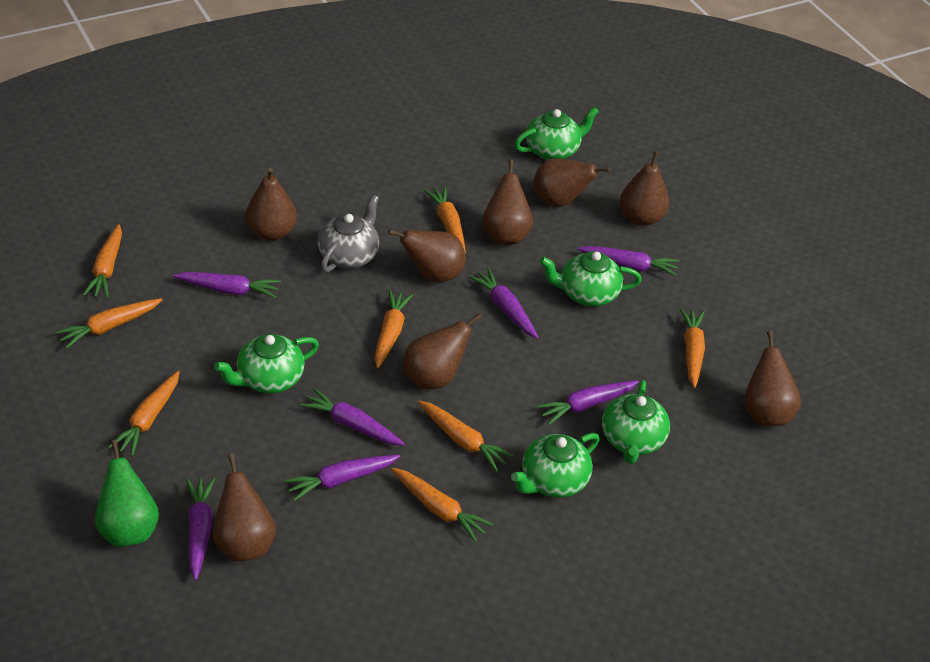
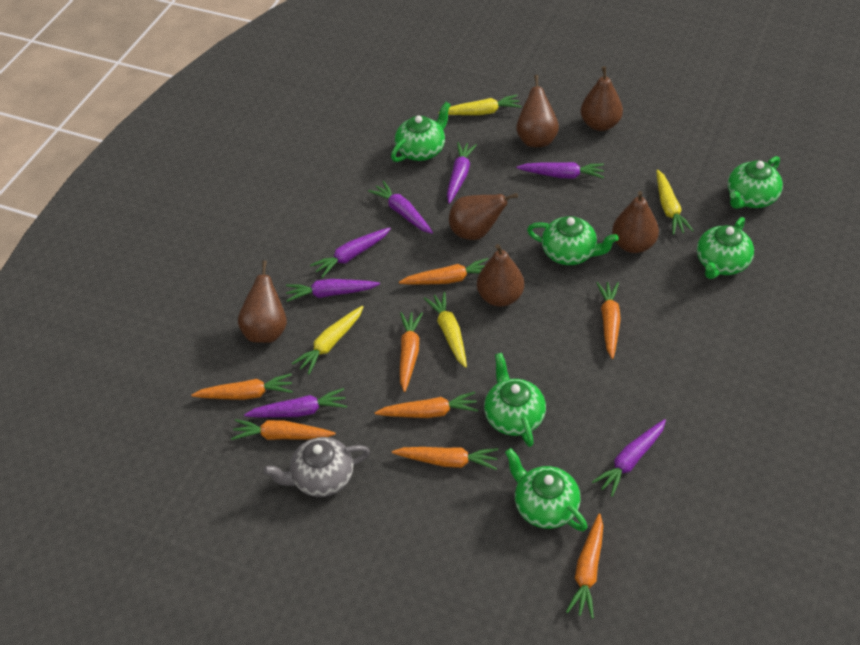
brown pear: 8 -> 6
green pear: 1 -> 0
green teapot: 5 -> 6
yellow carrot: 0 -> 4

